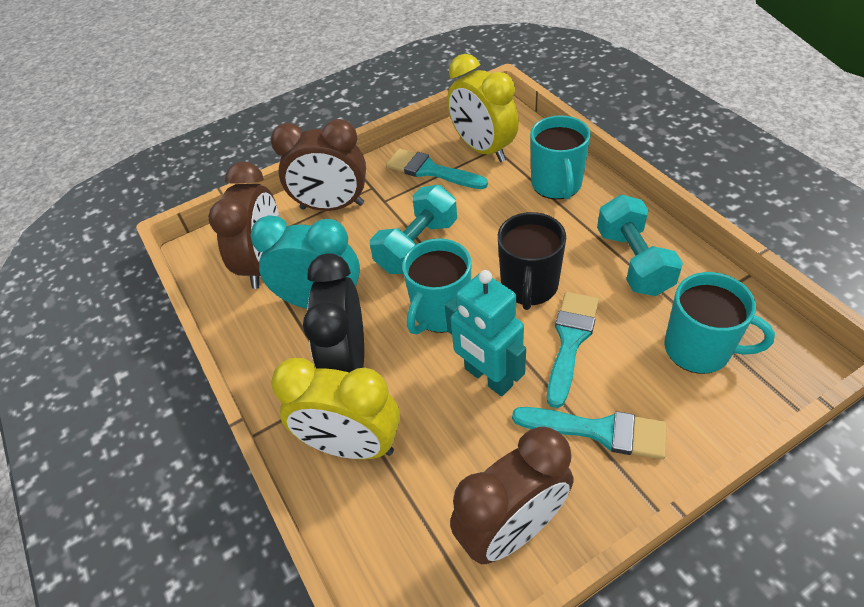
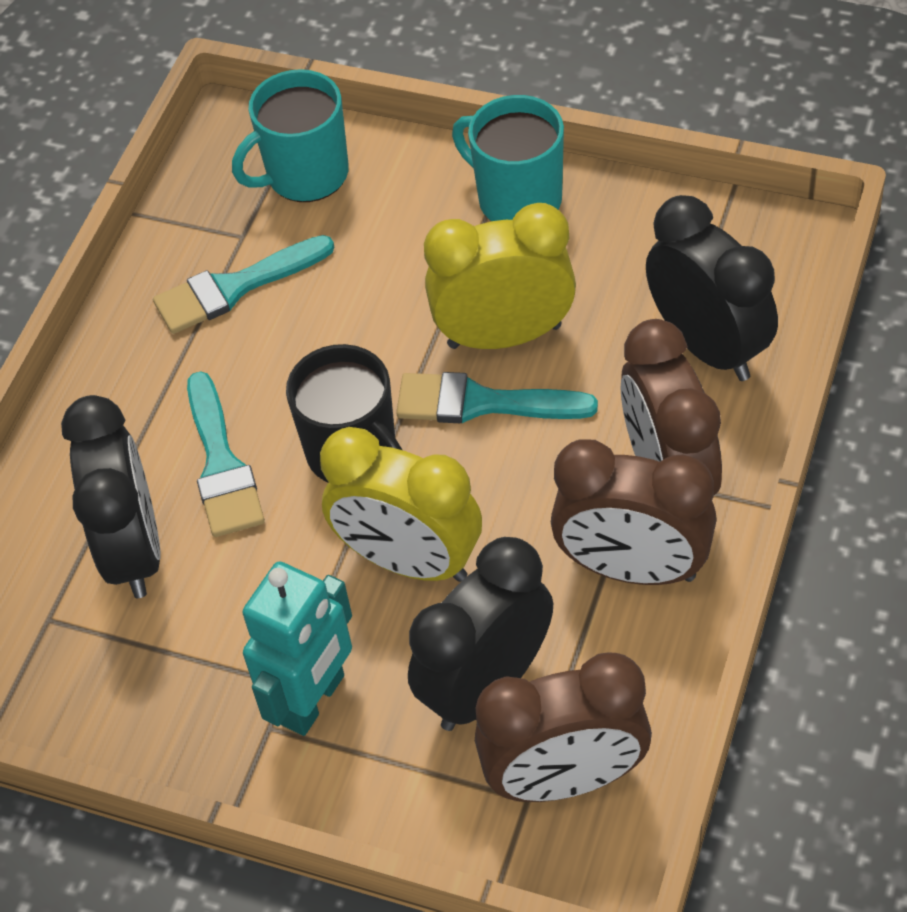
black clock: 1 -> 3
turquoise clock: 1 -> 0
turquoise dumbbell: 2 -> 0
turquoise mug: 3 -> 2

